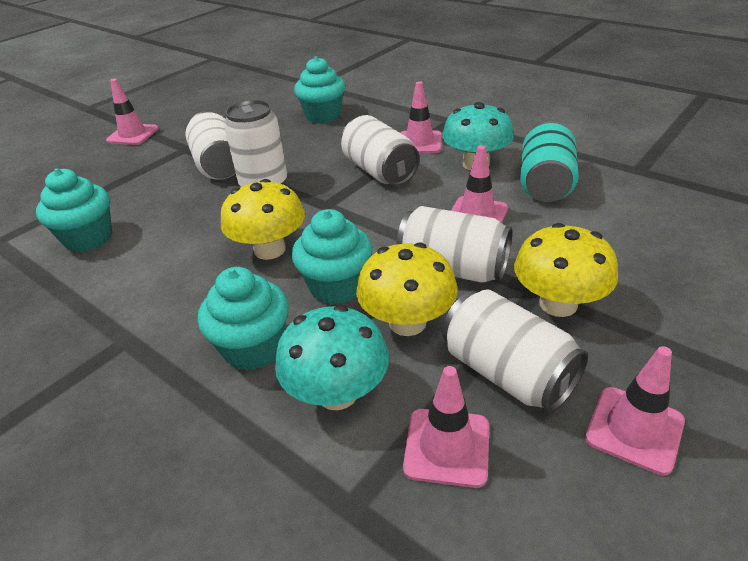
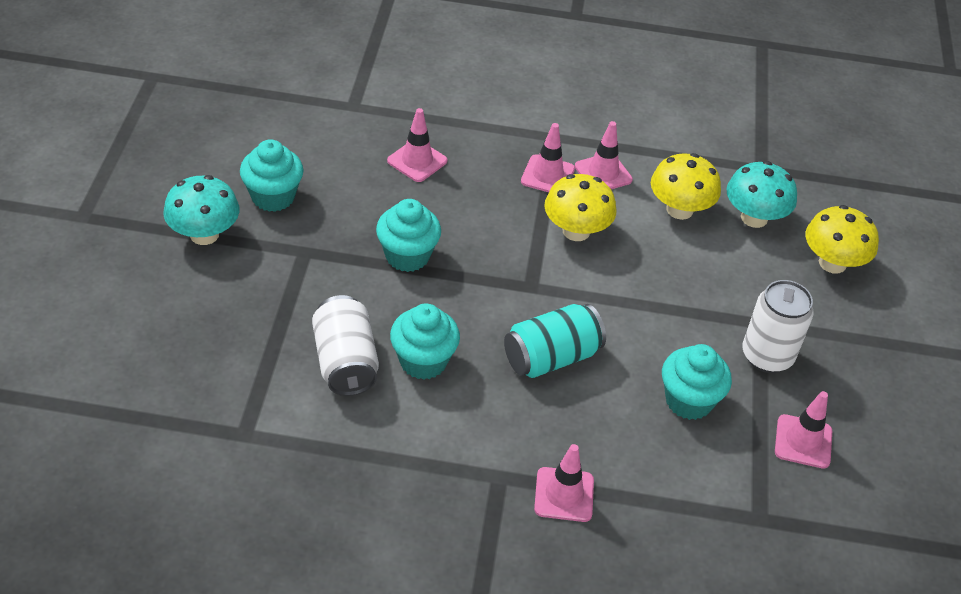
white can: 5 -> 2

